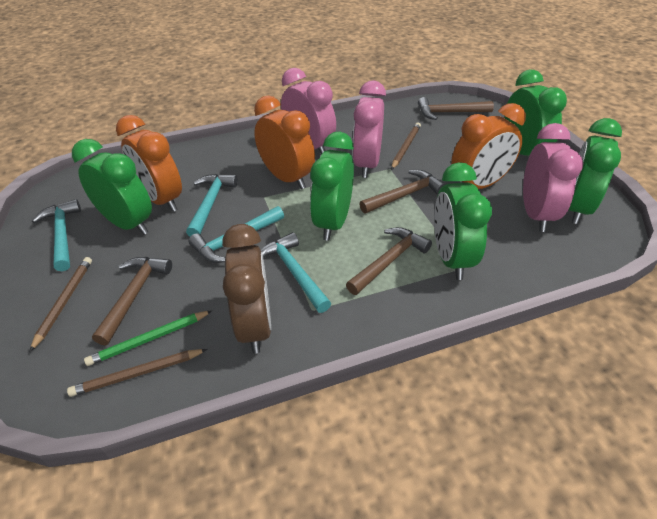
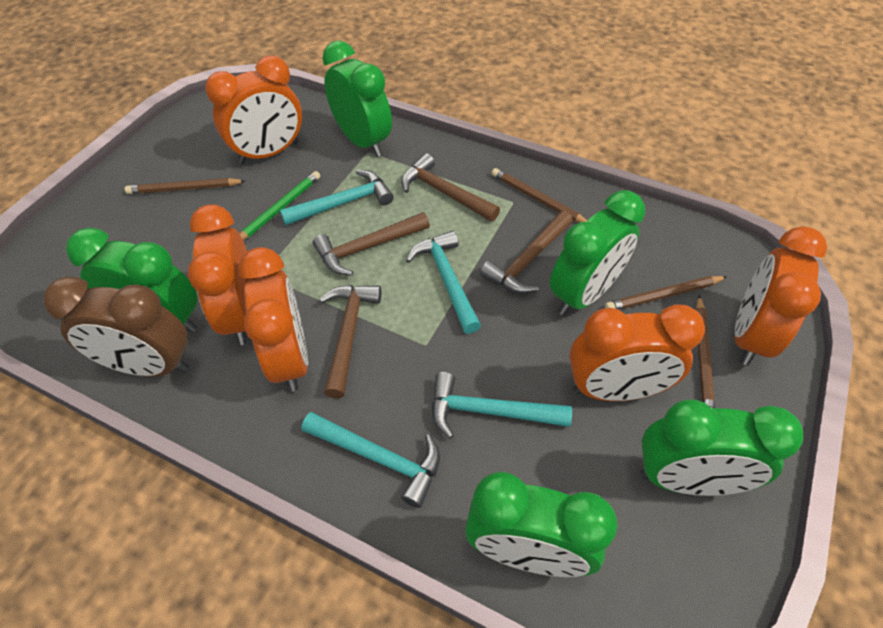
brown pencil: 3 -> 4
orange clock: 3 -> 5
pink clock: 3 -> 0

